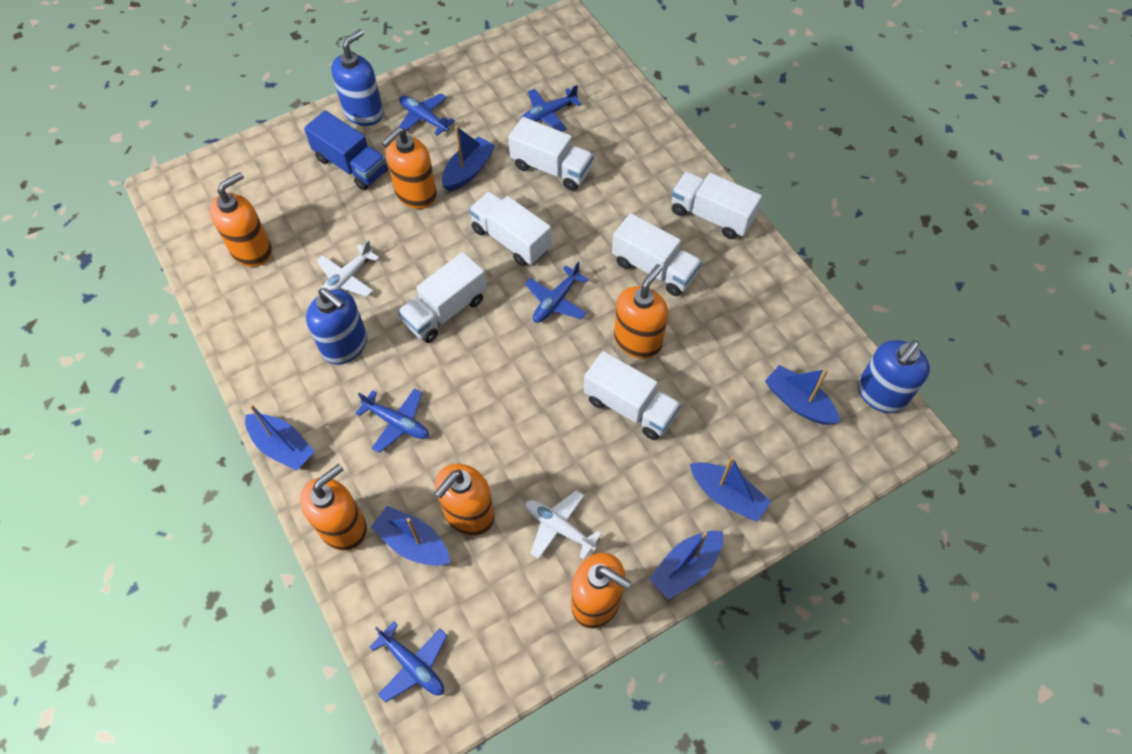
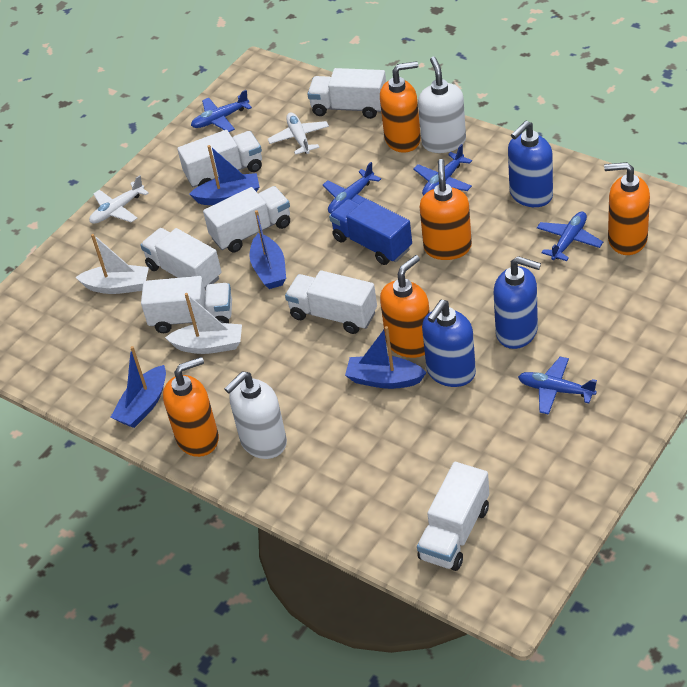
blue boat: 6 -> 4
orange soap dispenser: 6 -> 5
white boat: 0 -> 2
white soap dispenser: 0 -> 2
white truck: 6 -> 7

